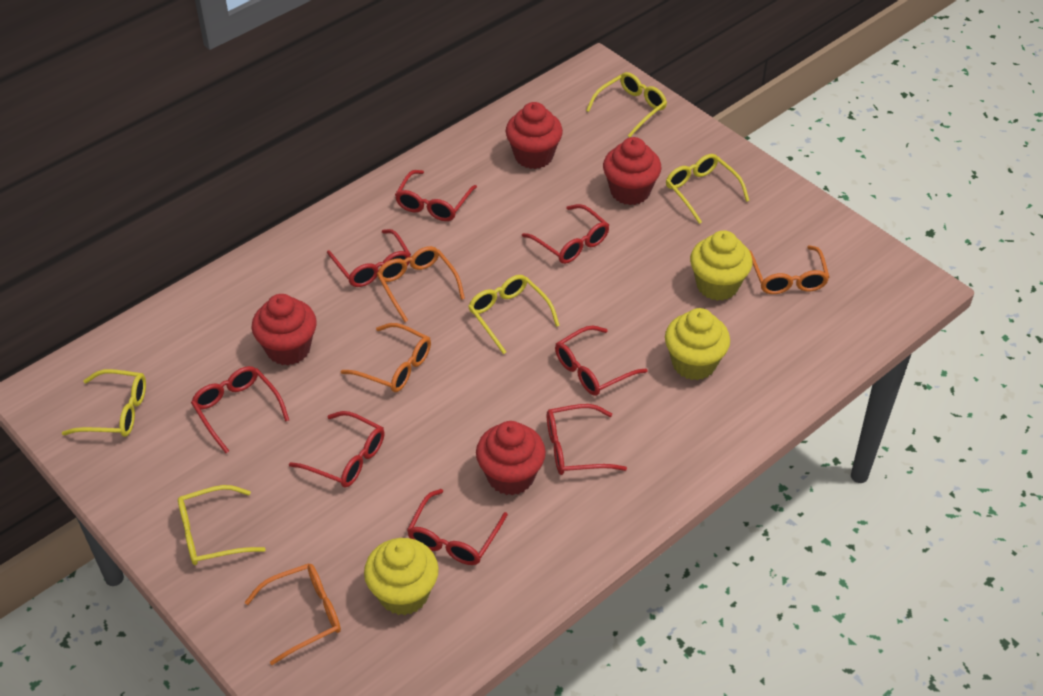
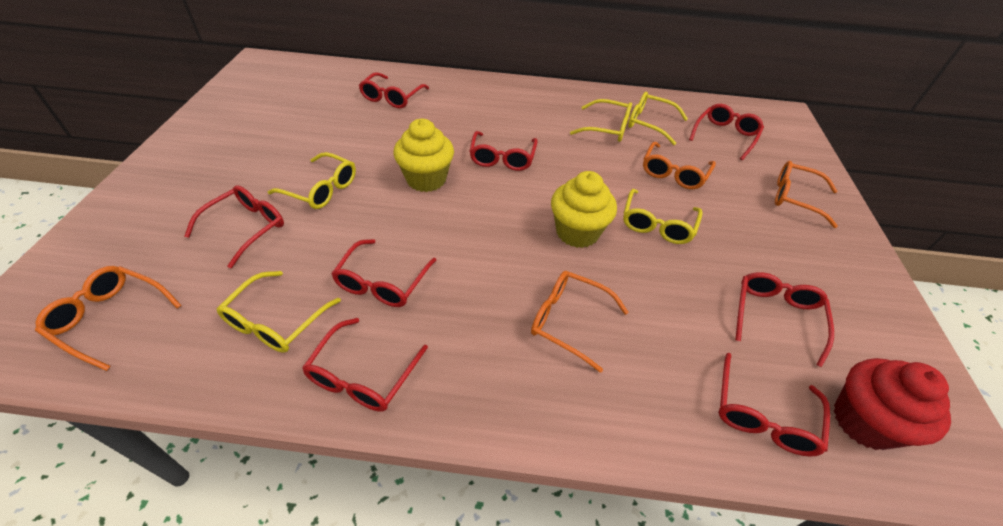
red cupcake: 4 -> 1
yellow cupcake: 3 -> 2

